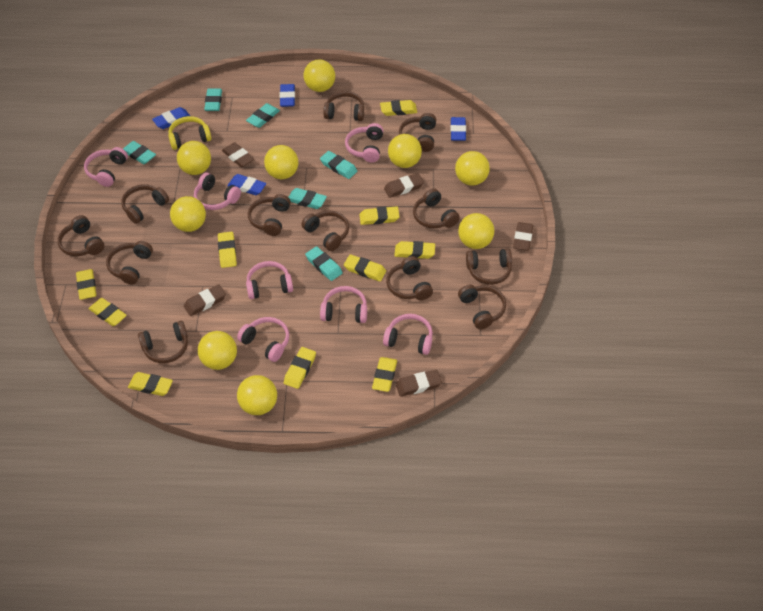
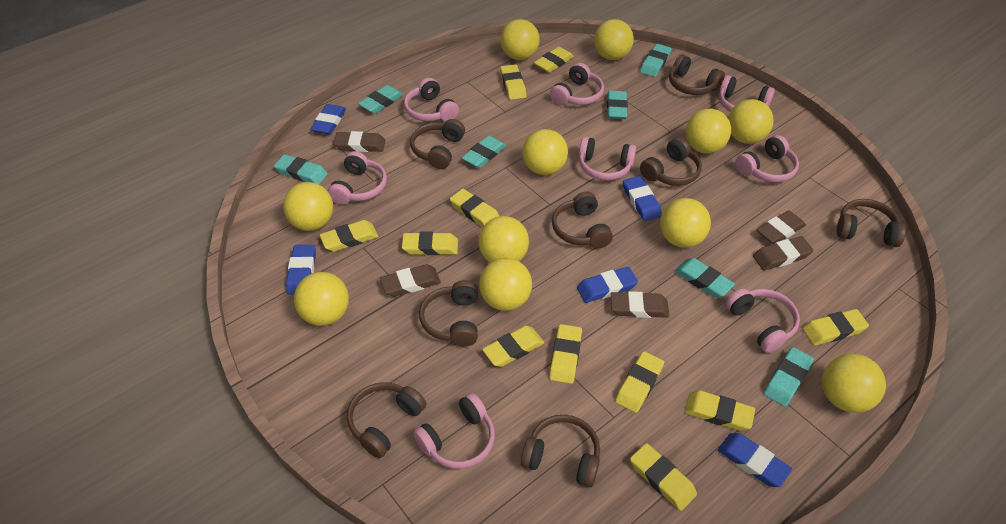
blue eraser: 4 -> 5
brown headphones: 12 -> 8
pink headphones: 7 -> 8
turquoise eraser: 6 -> 7
yellow ball: 9 -> 11
yellow eraser: 10 -> 11
yellow headphones: 1 -> 0

